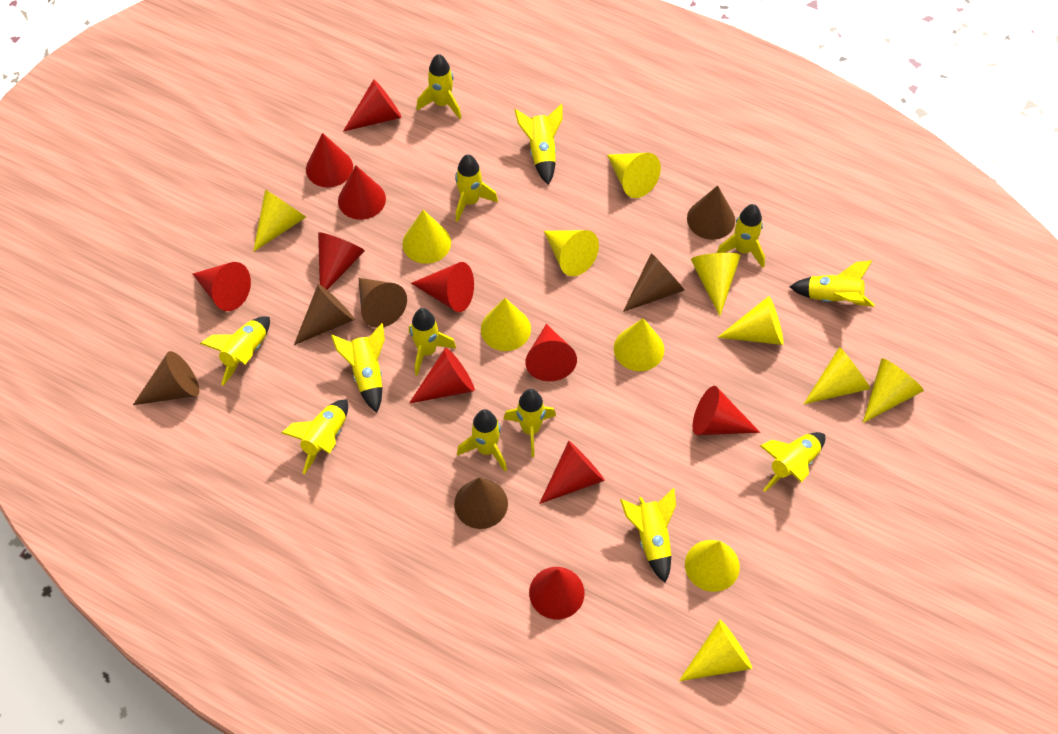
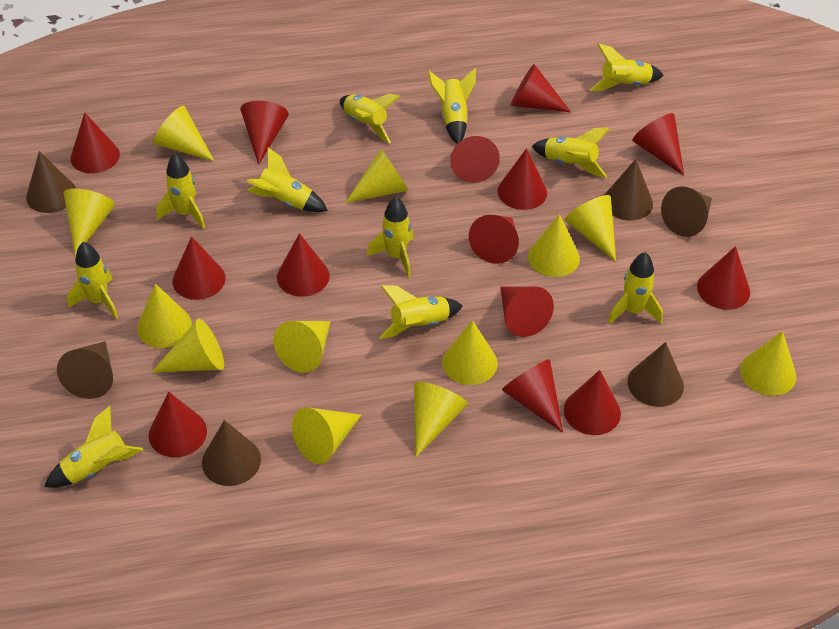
red cone: 11 -> 14
yellow rocket: 13 -> 11

